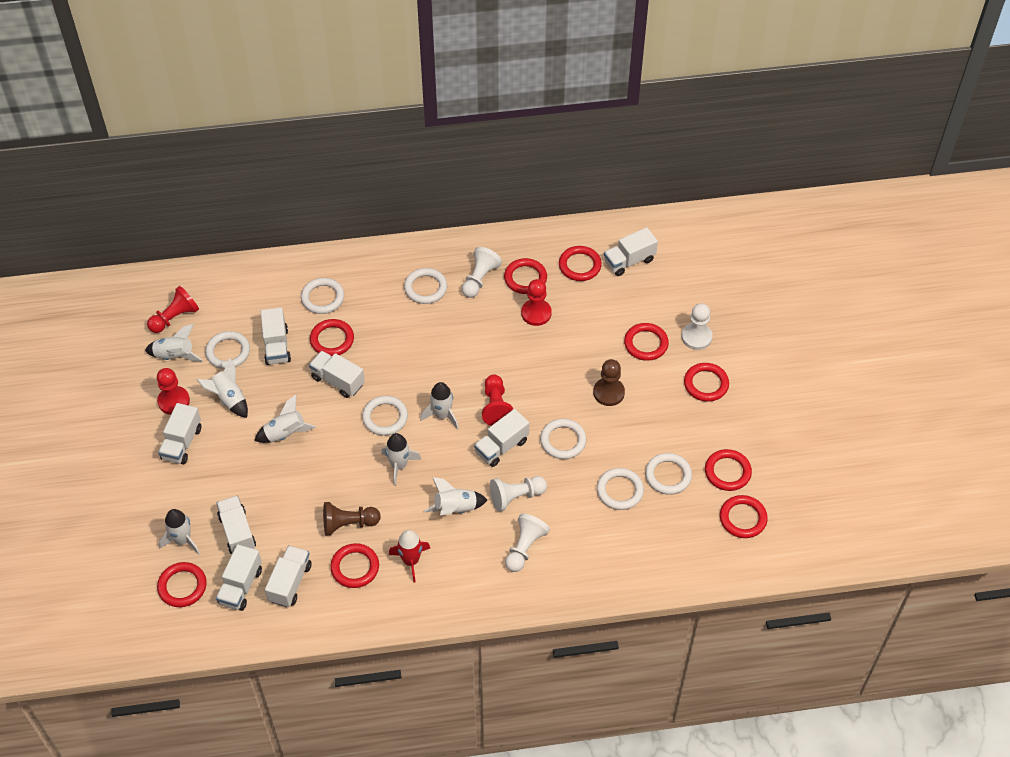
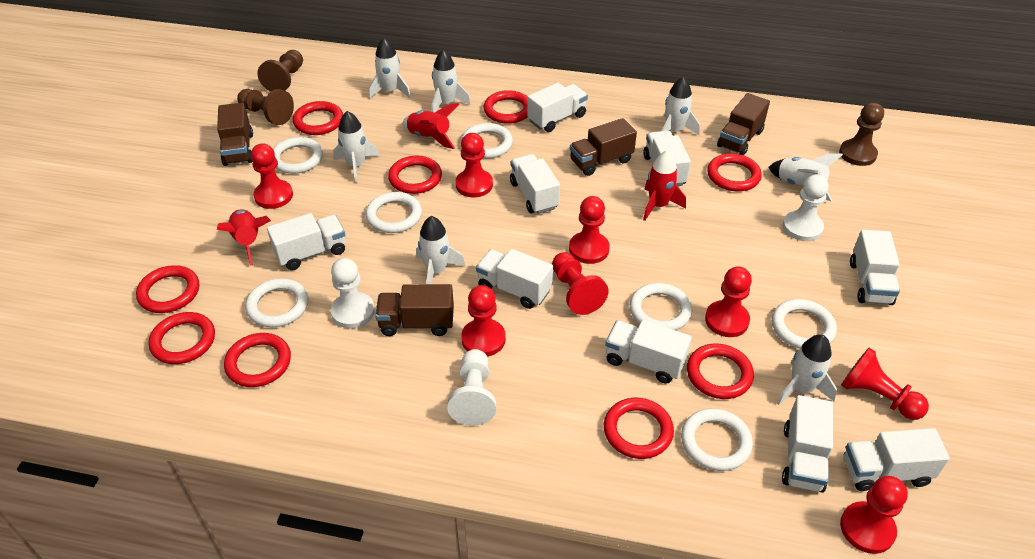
brown pawn: 2 -> 3
brown truck: 0 -> 4
red pawn: 4 -> 8
red rocket: 1 -> 3
white pawn: 4 -> 3
white truck: 8 -> 9

